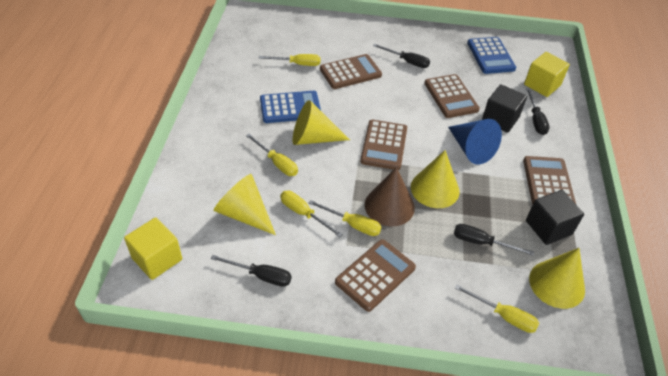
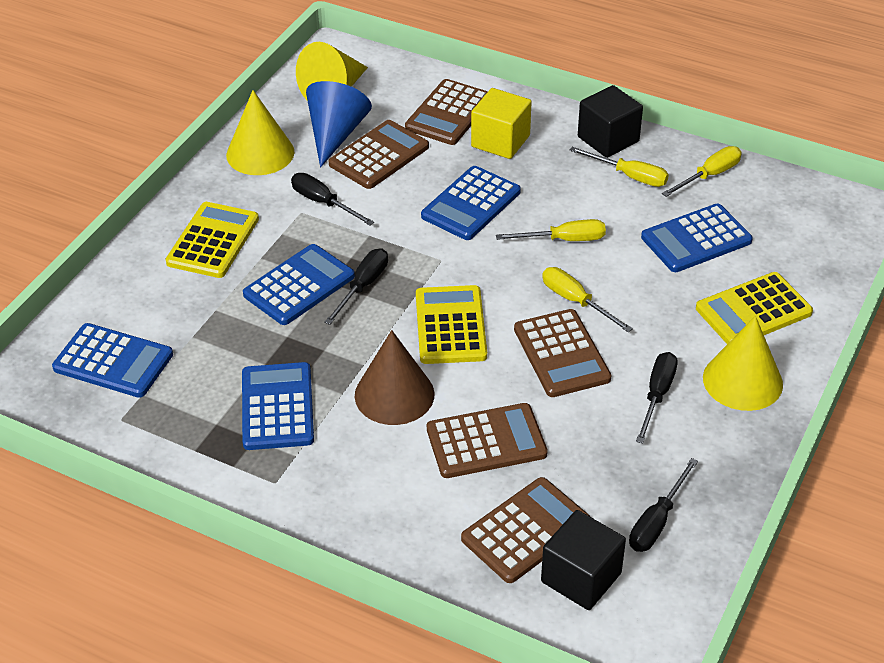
blue calculator: 2 -> 5
yellow calculator: 0 -> 3
yellow cone: 4 -> 3
yellow cube: 2 -> 1
yellow screwdriver: 5 -> 4

